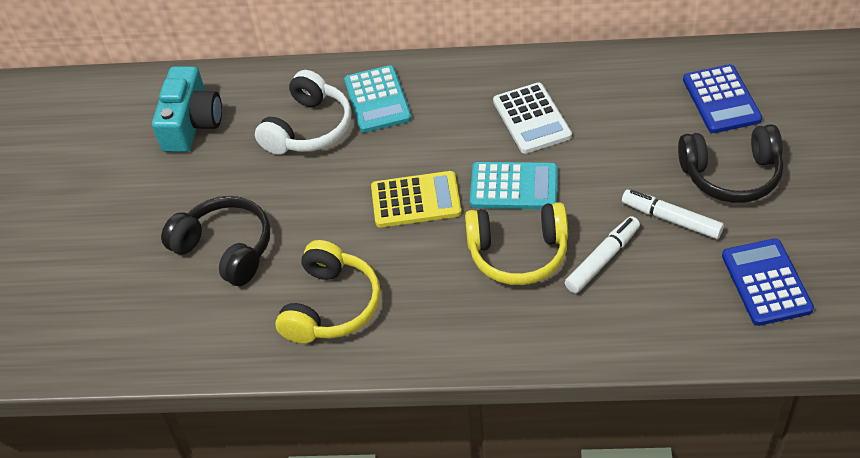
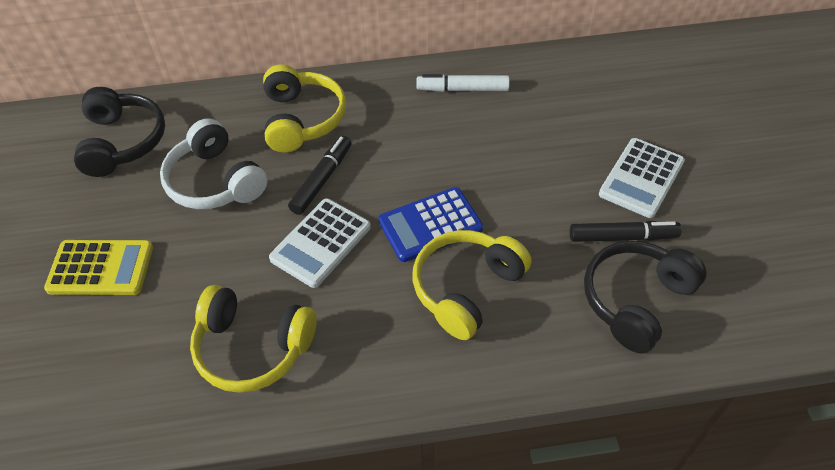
black marker: 0 -> 2
blue calculator: 2 -> 1
turquoise calculator: 2 -> 0
turquoise camera: 1 -> 0
white calculator: 1 -> 2
white marker: 2 -> 1
yellow headphones: 2 -> 3

